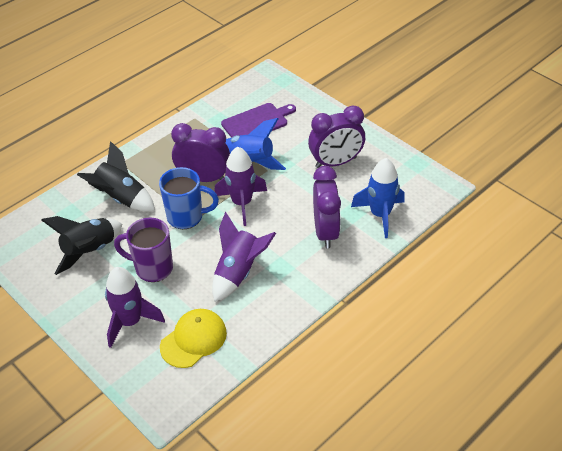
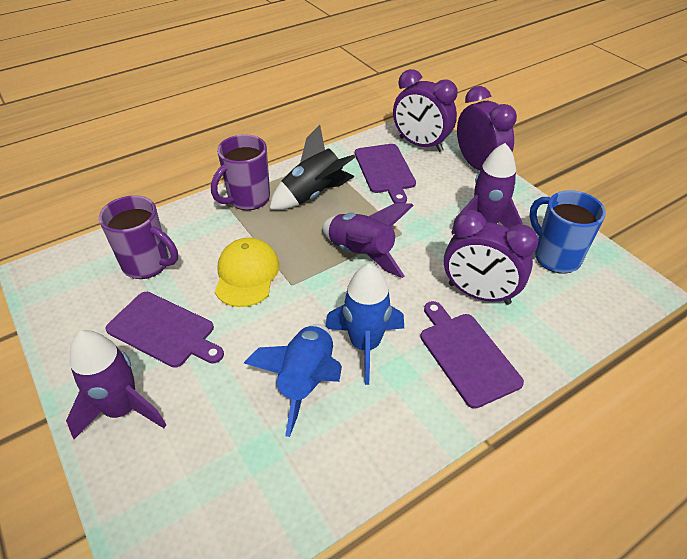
black rocket: 2 -> 1
purple cutting board: 1 -> 3
purple mug: 1 -> 2

